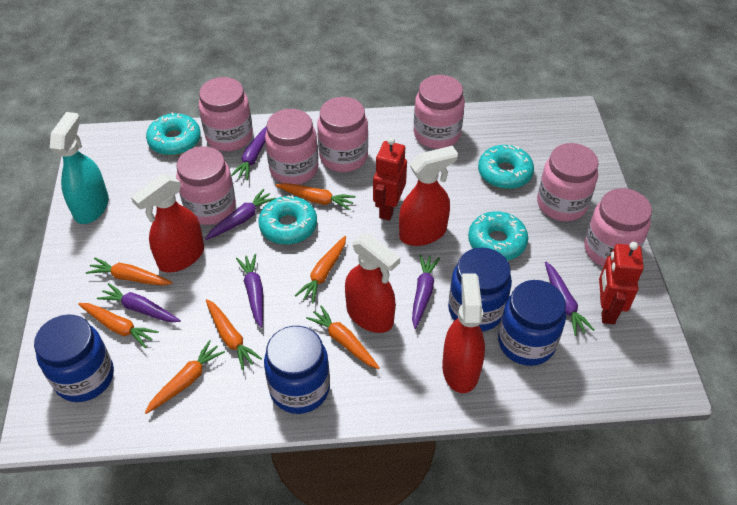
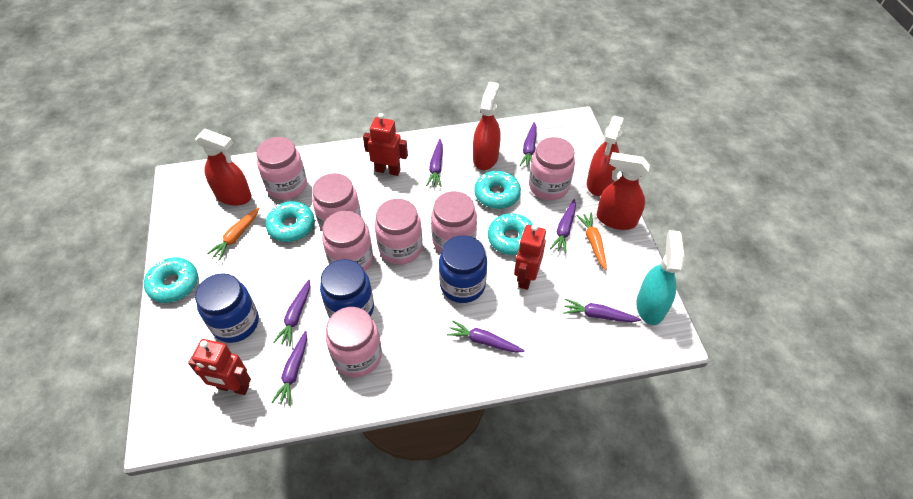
blue jar: 4 -> 3
orange carrot: 7 -> 2
purple carrot: 6 -> 7
red robot: 2 -> 3

